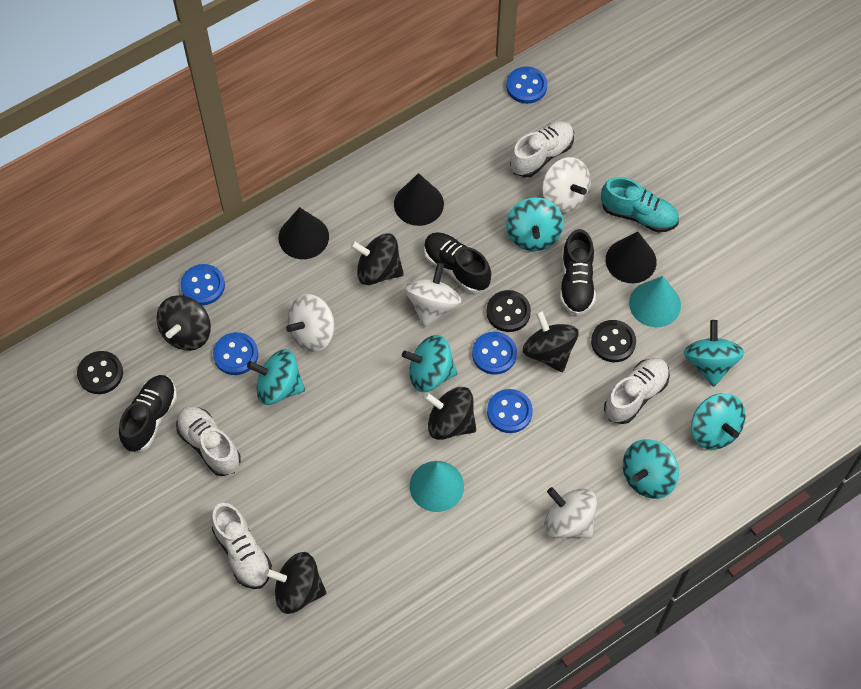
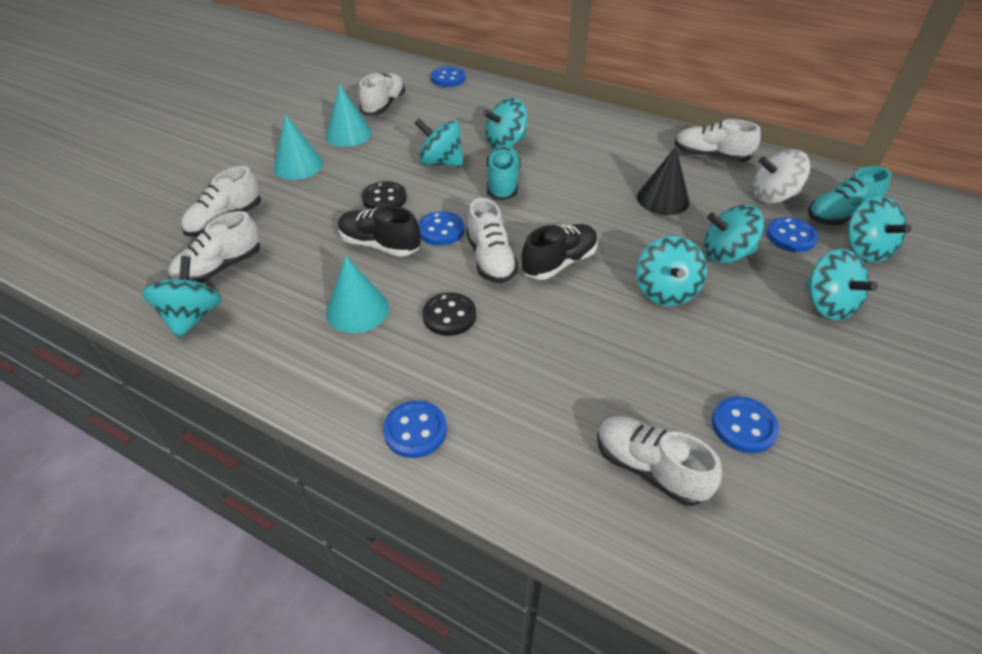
black button: 3 -> 2
black cone: 3 -> 1
black shoe: 3 -> 2
black spinning top: 5 -> 0
turquoise cone: 2 -> 3
turquoise shoe: 1 -> 2
turquoise spinning top: 6 -> 7
white shoe: 4 -> 6
white spinning top: 4 -> 1

